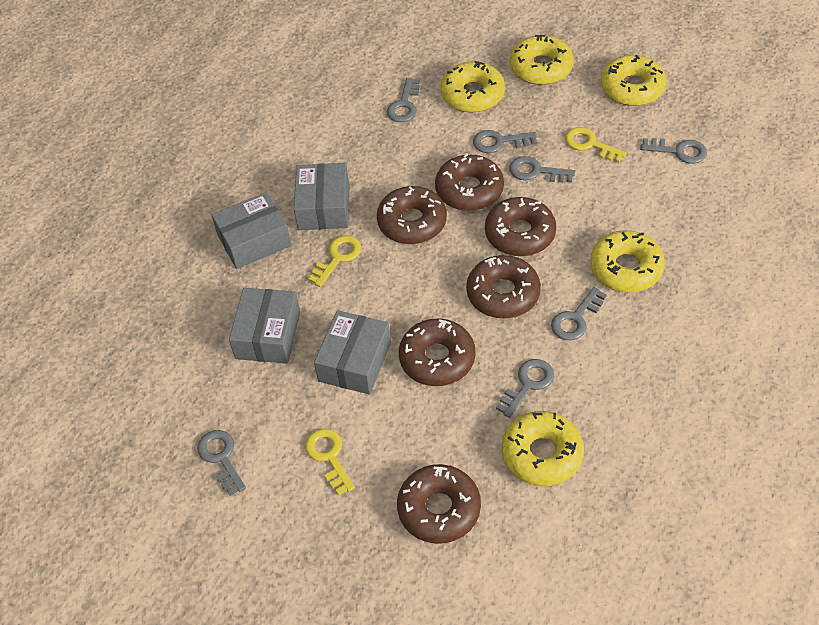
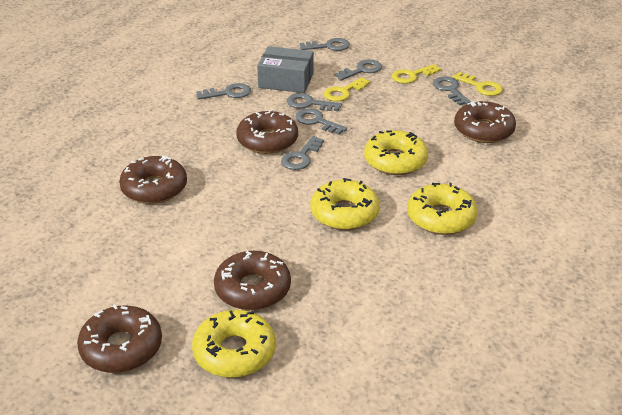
brown donut: 6 -> 5
grey box: 4 -> 1
yellow donut: 5 -> 4

